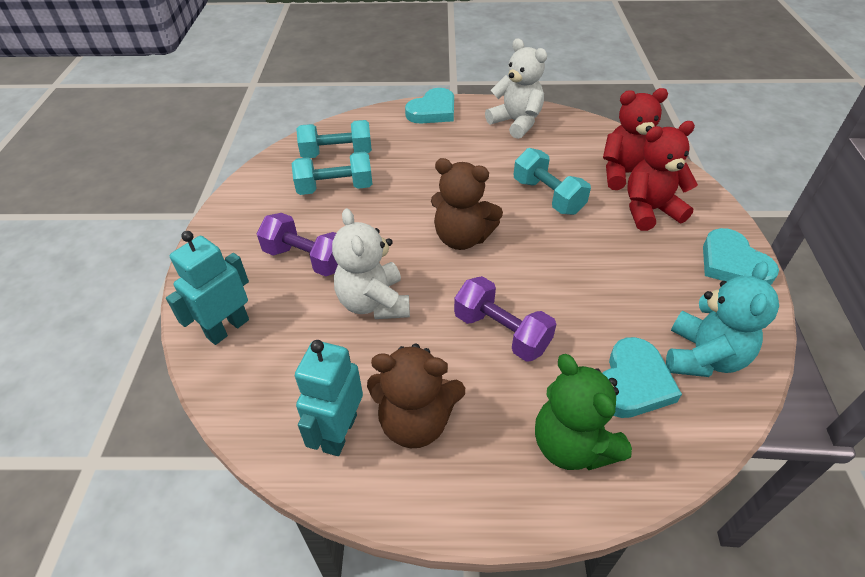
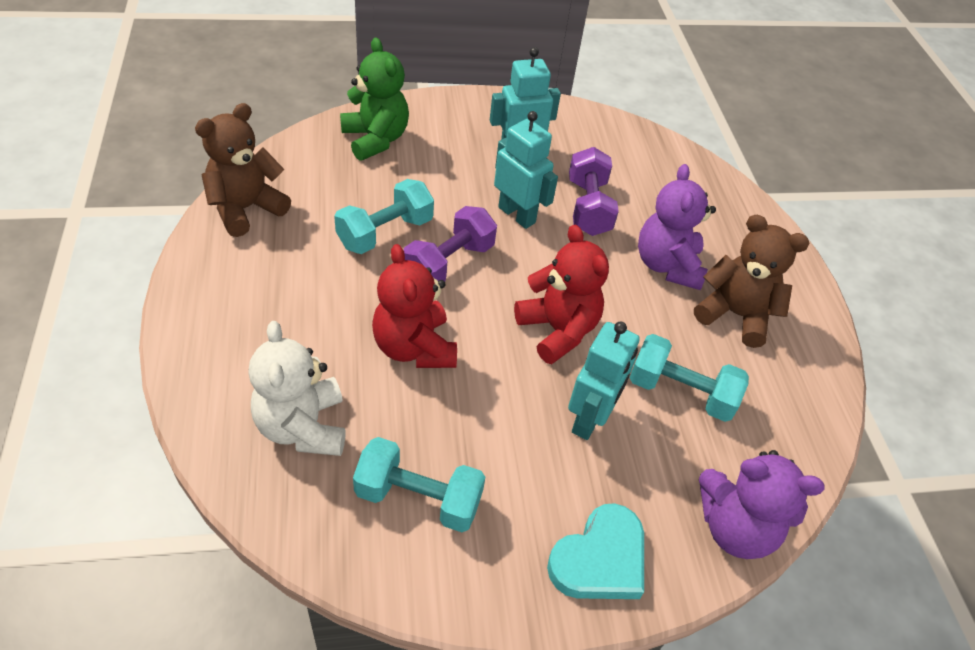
purple teddy bear: 0 -> 2
turquoise heart: 3 -> 1
turquoise robot: 2 -> 3
turquoise teddy bear: 1 -> 0
white teddy bear: 2 -> 1

